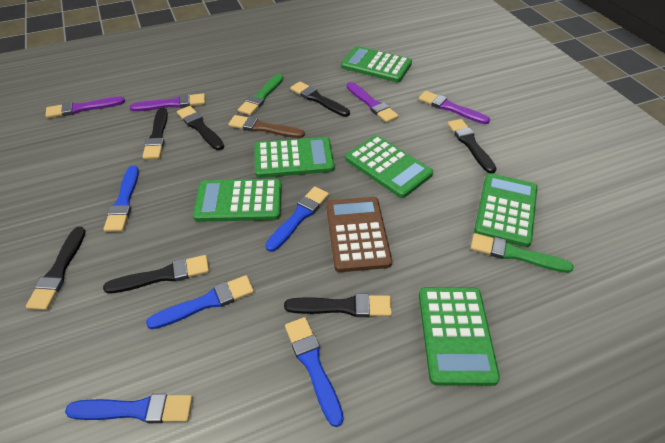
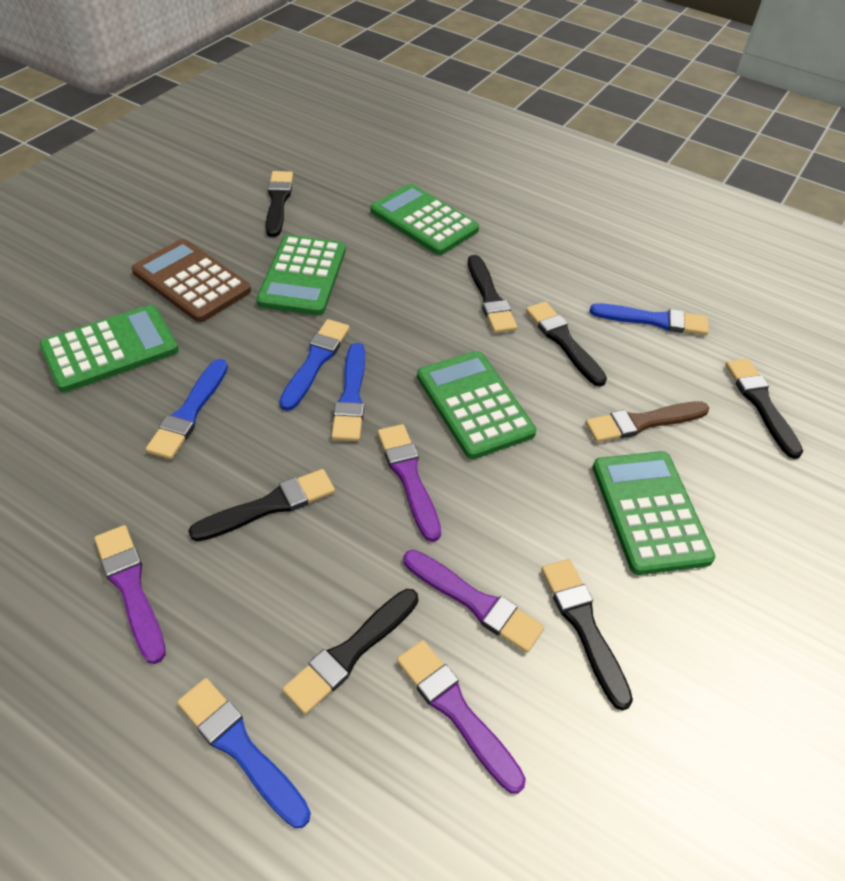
green brush: 2 -> 0
green calculator: 6 -> 5

